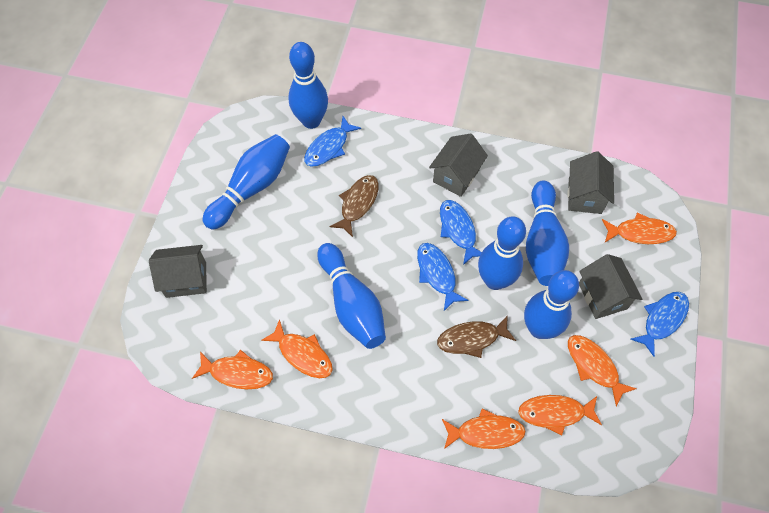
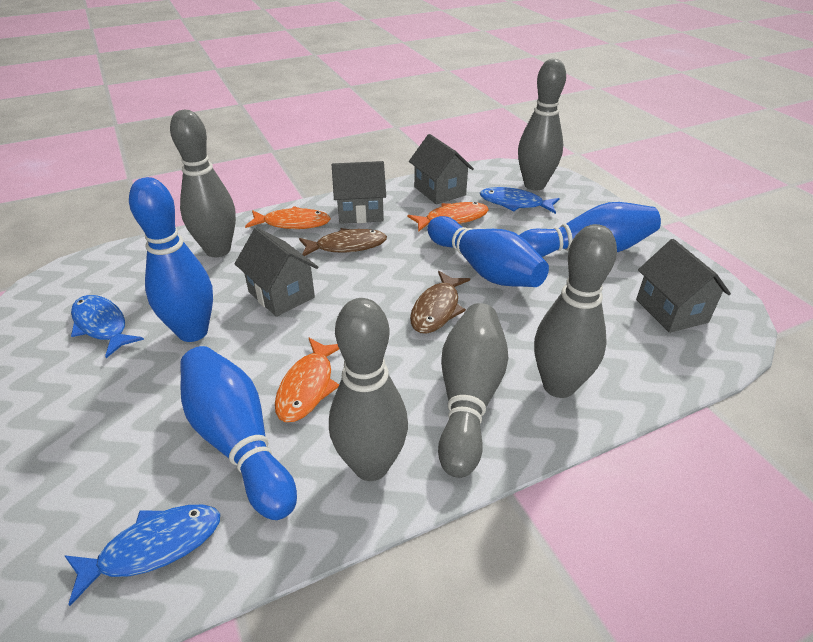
blue bowling pin: 6 -> 4
blue fish: 4 -> 3
grey bowling pin: 0 -> 5
orange fish: 6 -> 3

